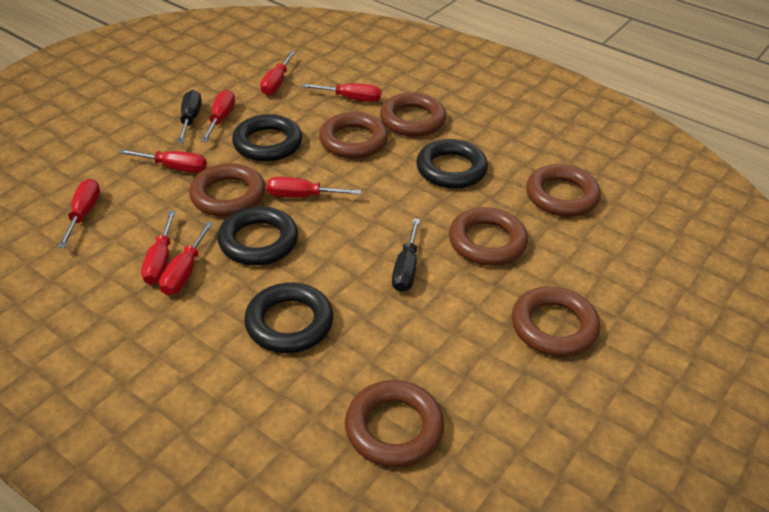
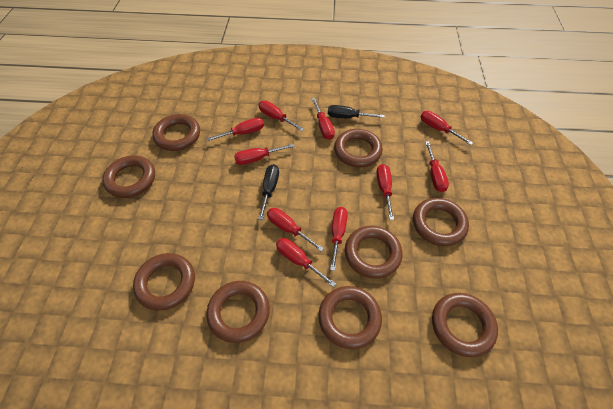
black ring: 4 -> 0
brown ring: 7 -> 9
red screwdriver: 8 -> 10

